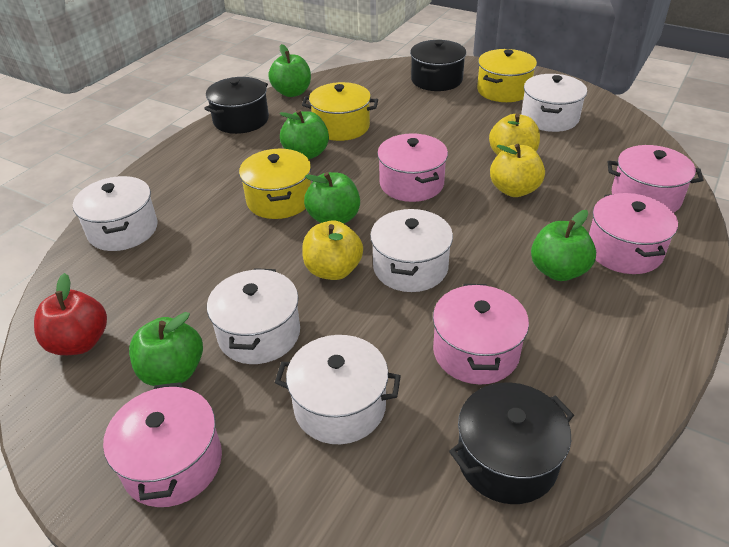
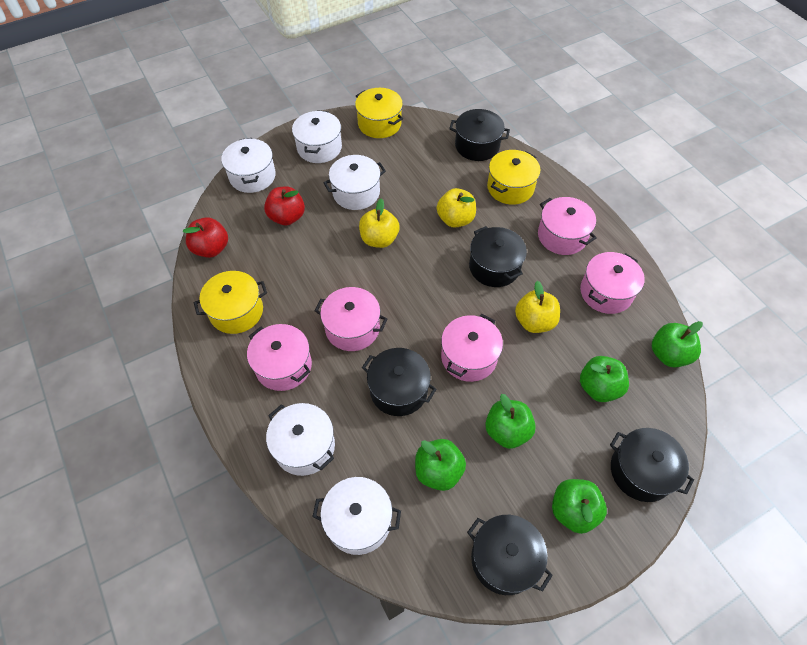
black pot: 3 -> 5
red apple: 1 -> 2

